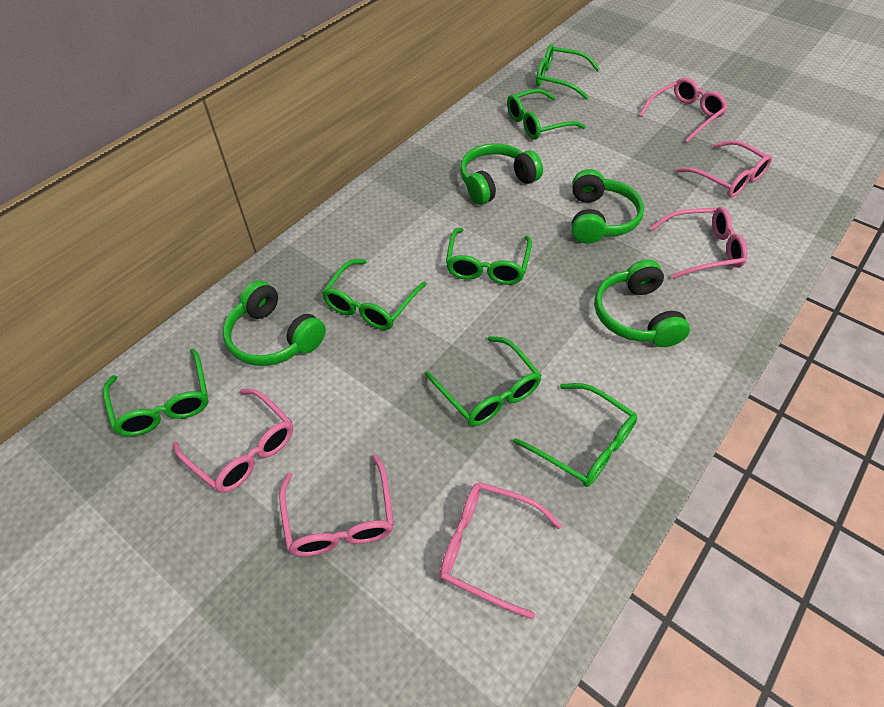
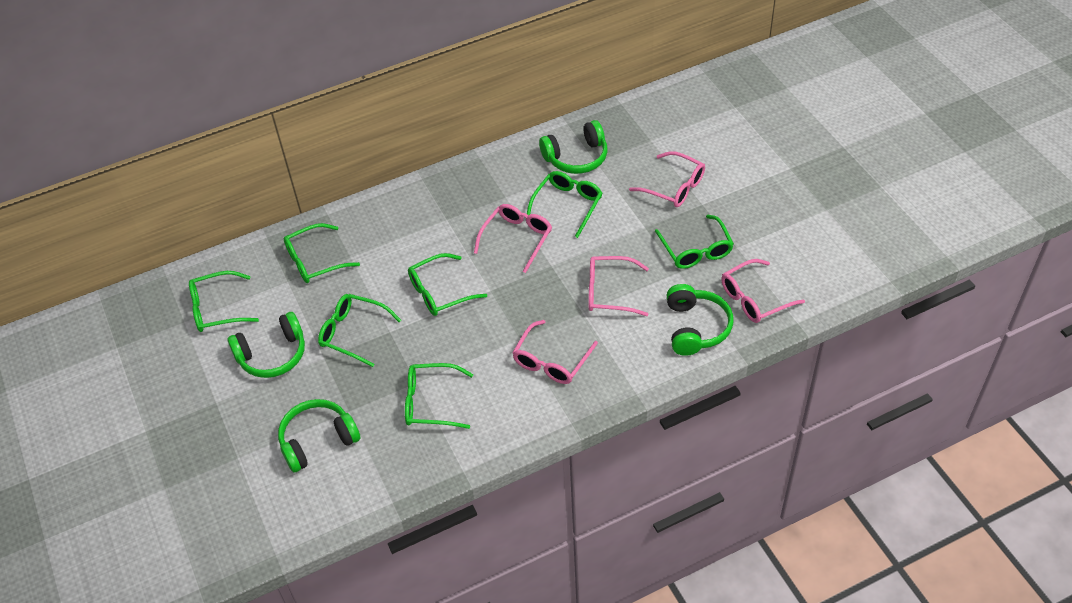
pink glasses: 6 -> 5

